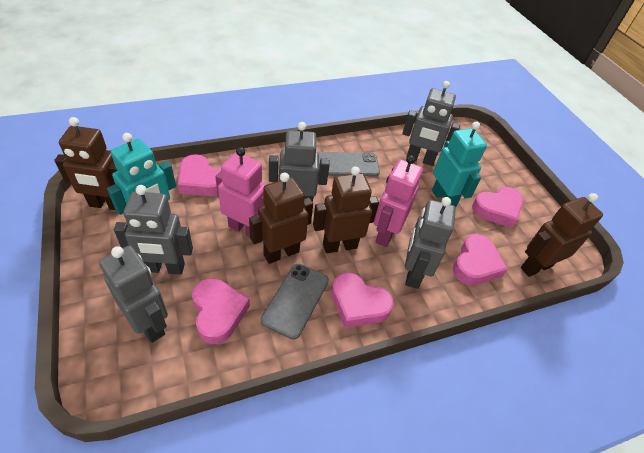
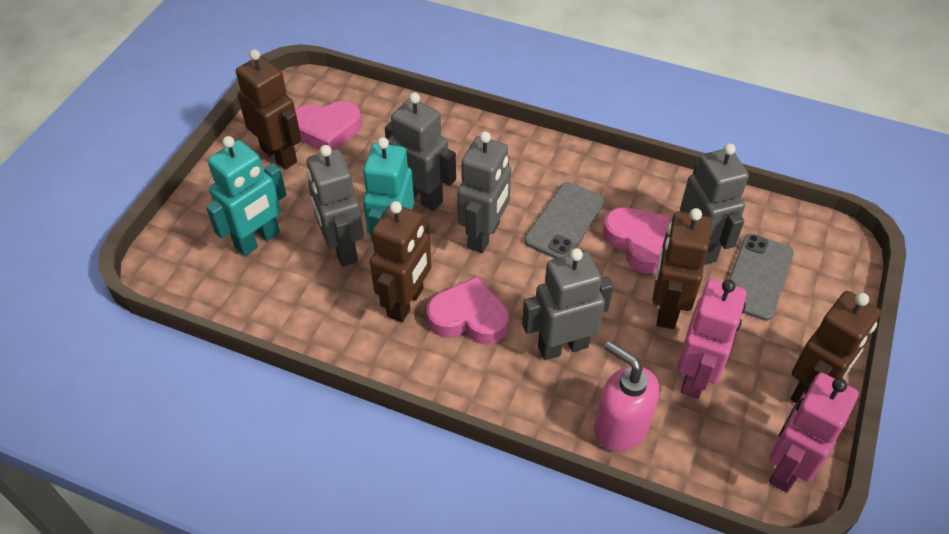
pink heart: 5 -> 3
pink soap dispenser: 0 -> 1

